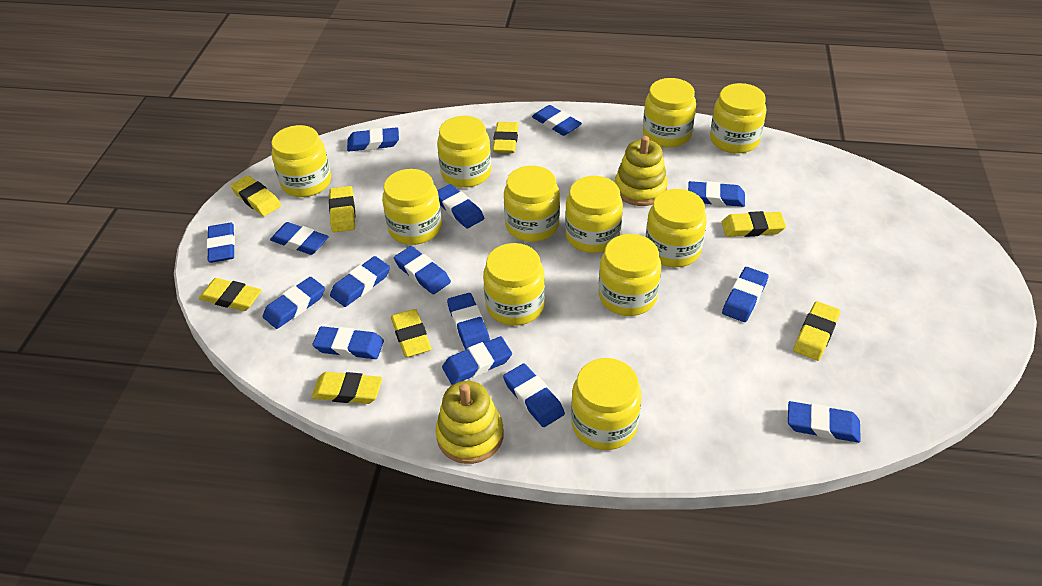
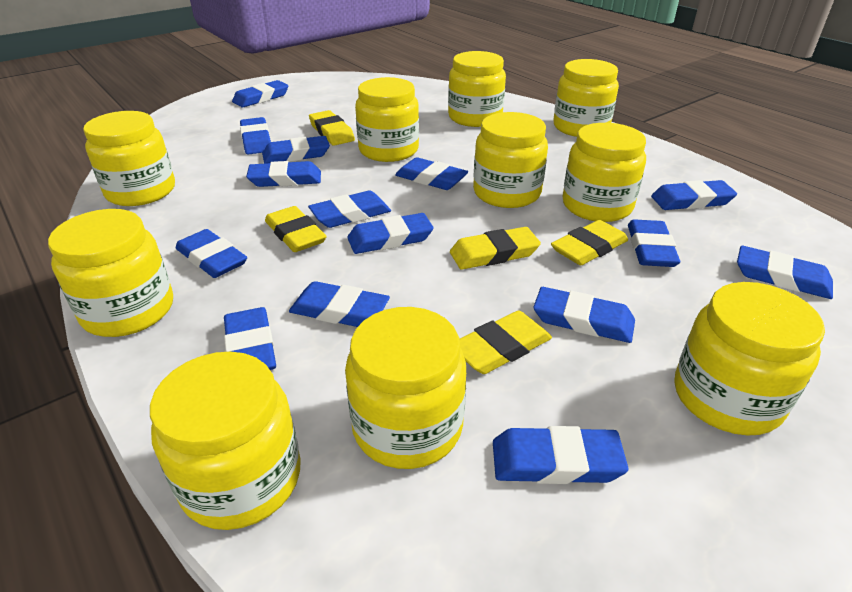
yellow eraser: 8 -> 5
yellow jar: 11 -> 10
yellow stacking toy: 2 -> 0

